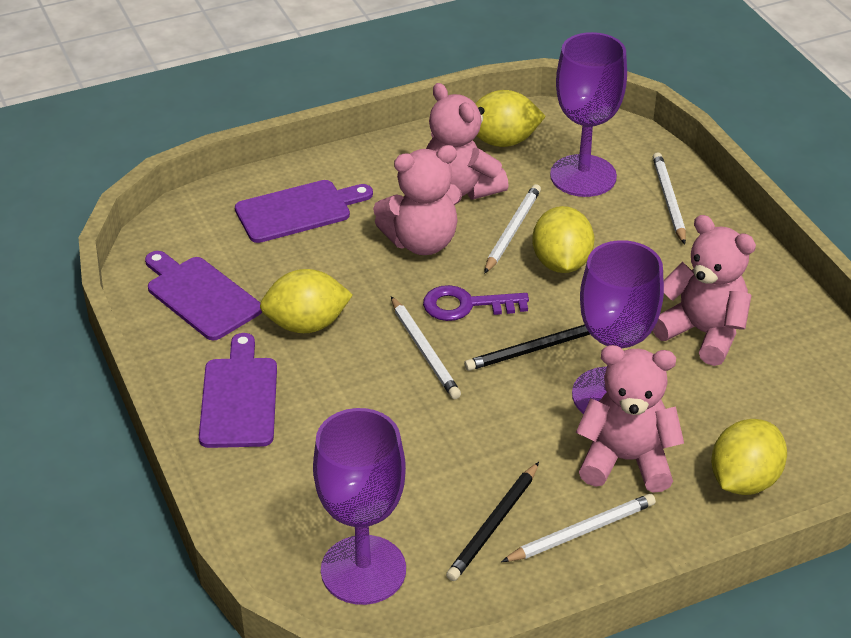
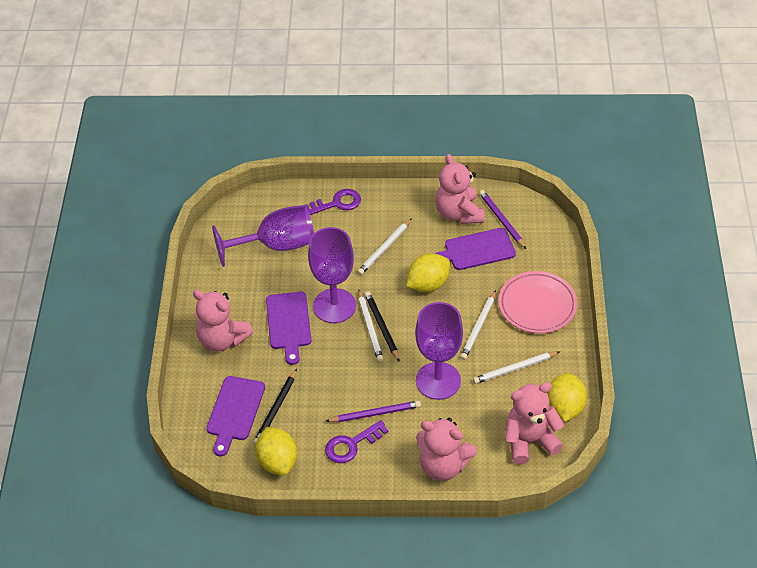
pink plate: 0 -> 1
purple key: 1 -> 2
purple pencil: 0 -> 2
yellow lemon: 4 -> 3

